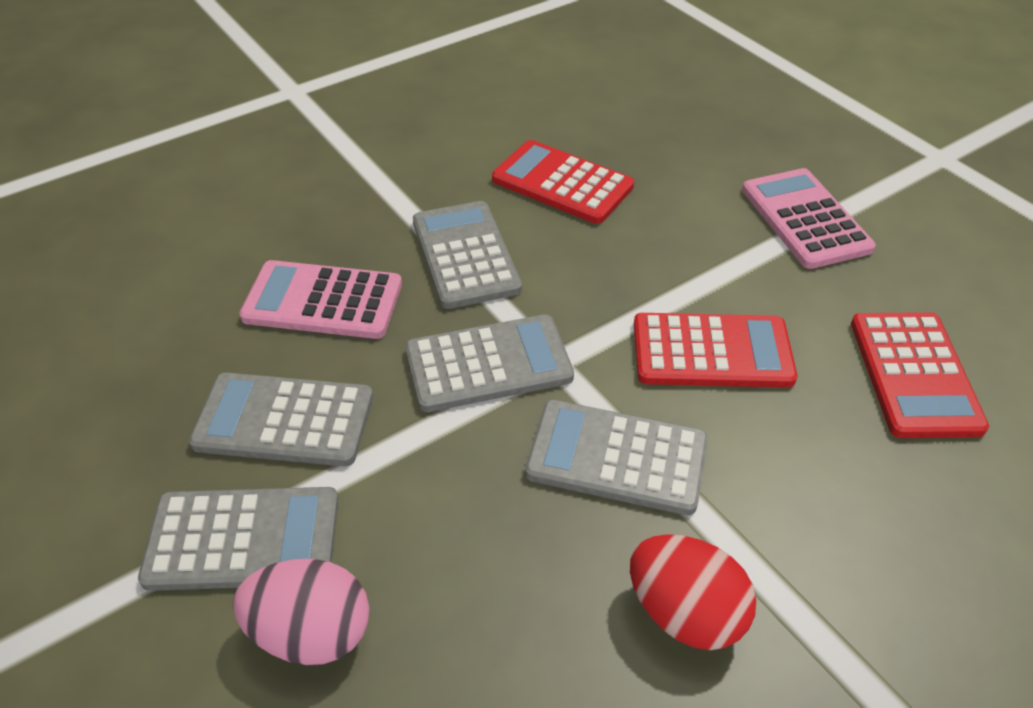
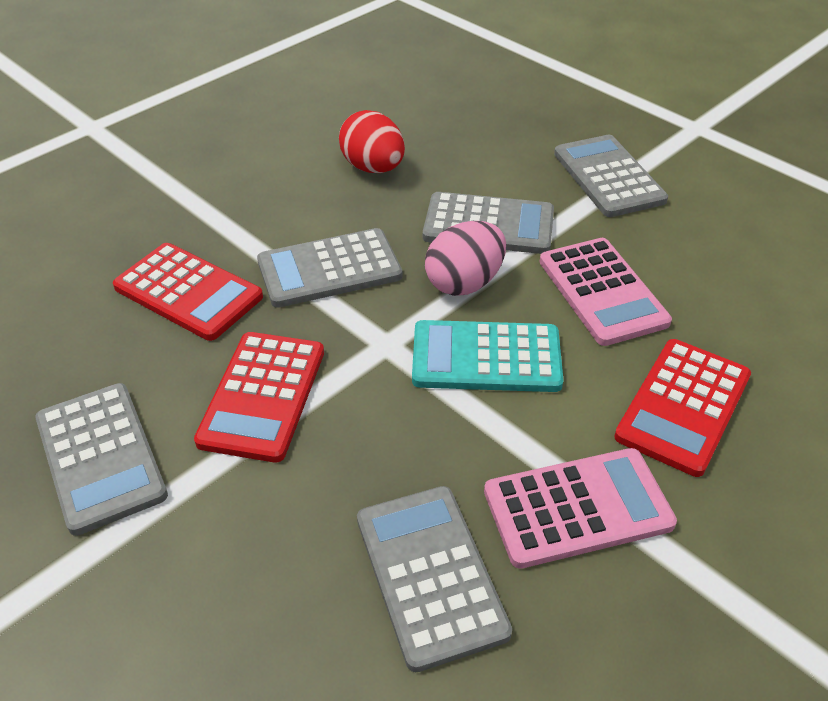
turquoise calculator: 0 -> 1

